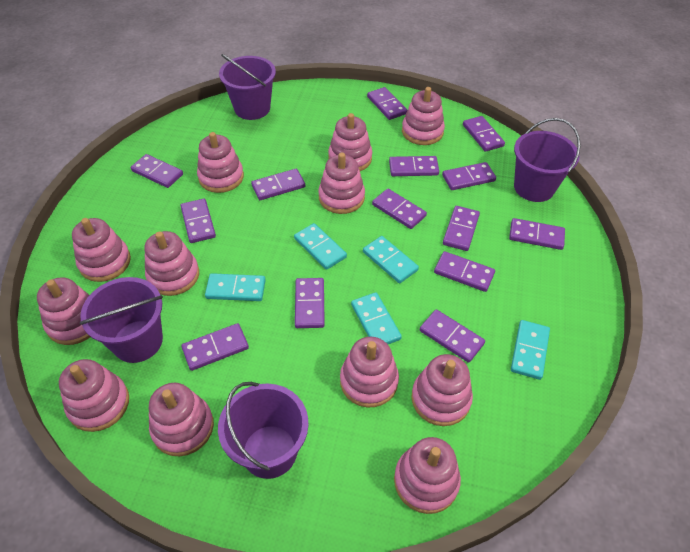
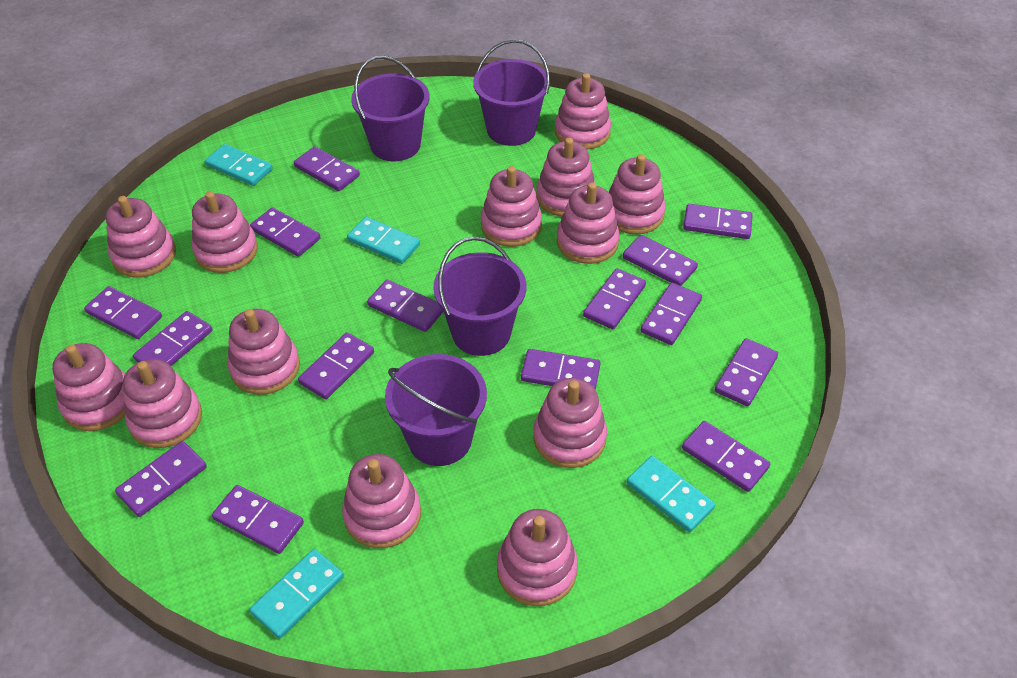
pink stacking toy: 12 -> 13
purple domino: 14 -> 15
turquoise domino: 5 -> 4

